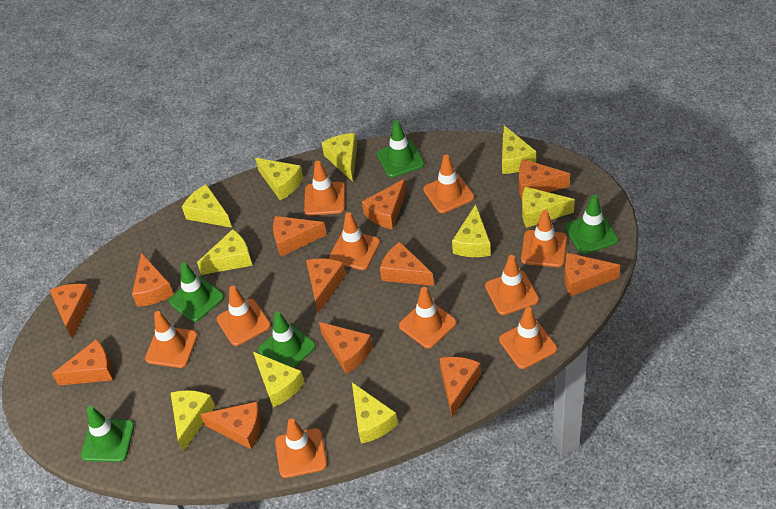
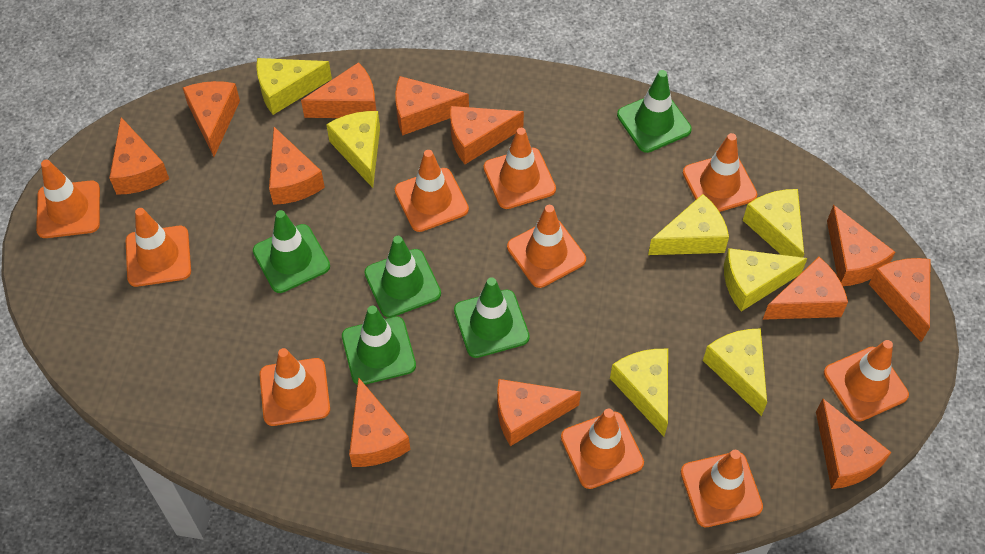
yellow cheese: 10 -> 7

